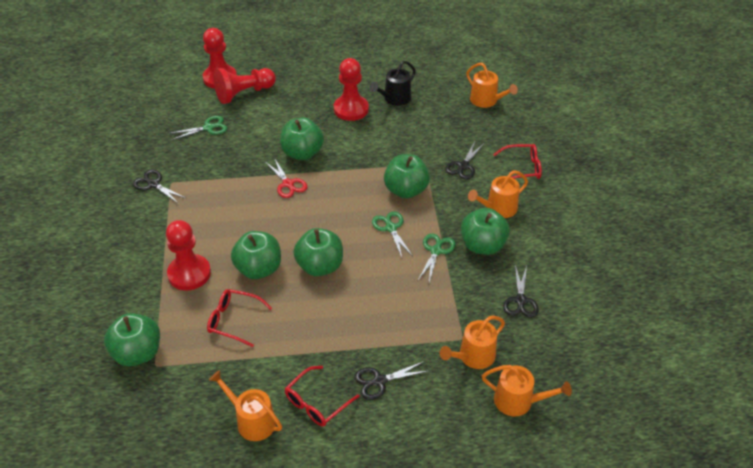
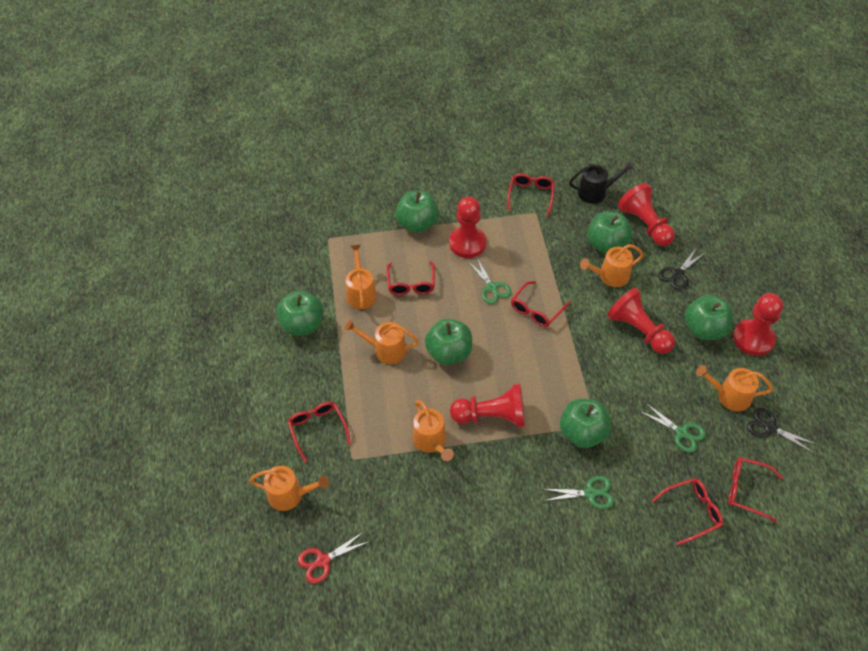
black scissors: 4 -> 2
orange watering can: 5 -> 6
red glasses: 3 -> 6
red pawn: 4 -> 5

